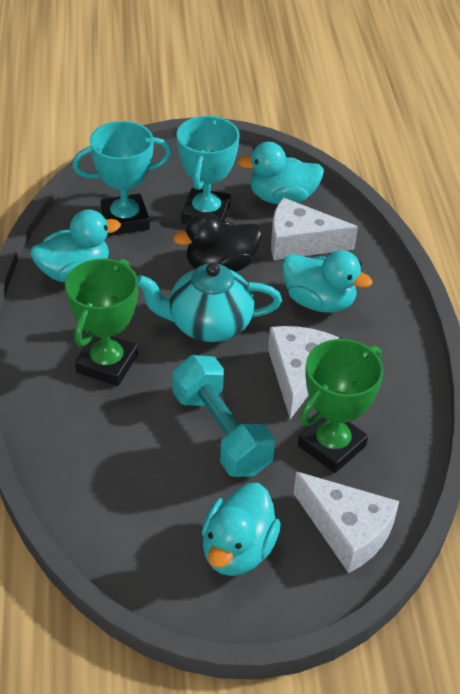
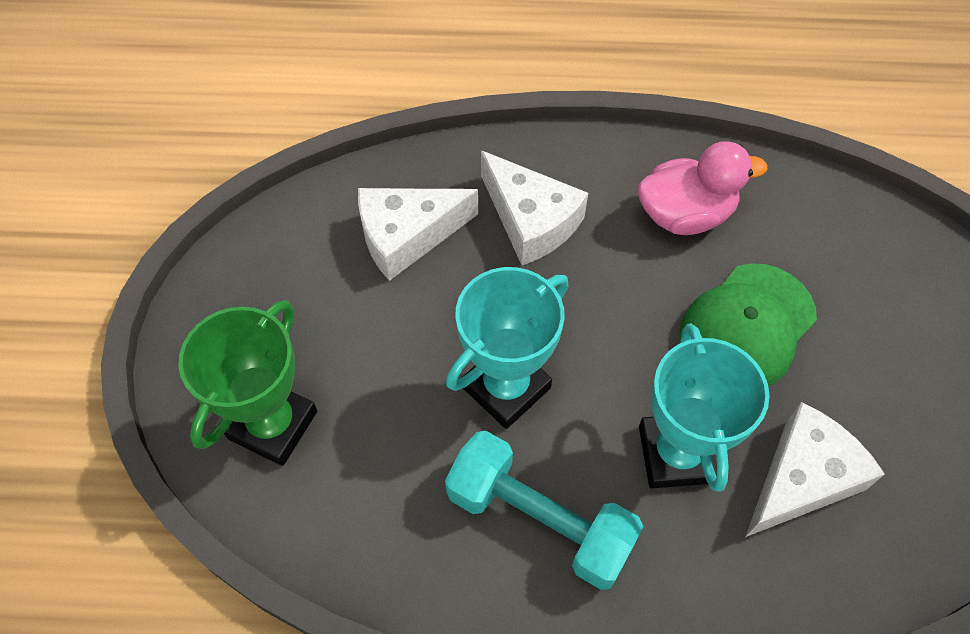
black duck: 1 -> 0
green cap: 0 -> 1
green trophy: 2 -> 1
pink duck: 0 -> 1
turquoise duck: 4 -> 0
turquoise teapot: 1 -> 0

